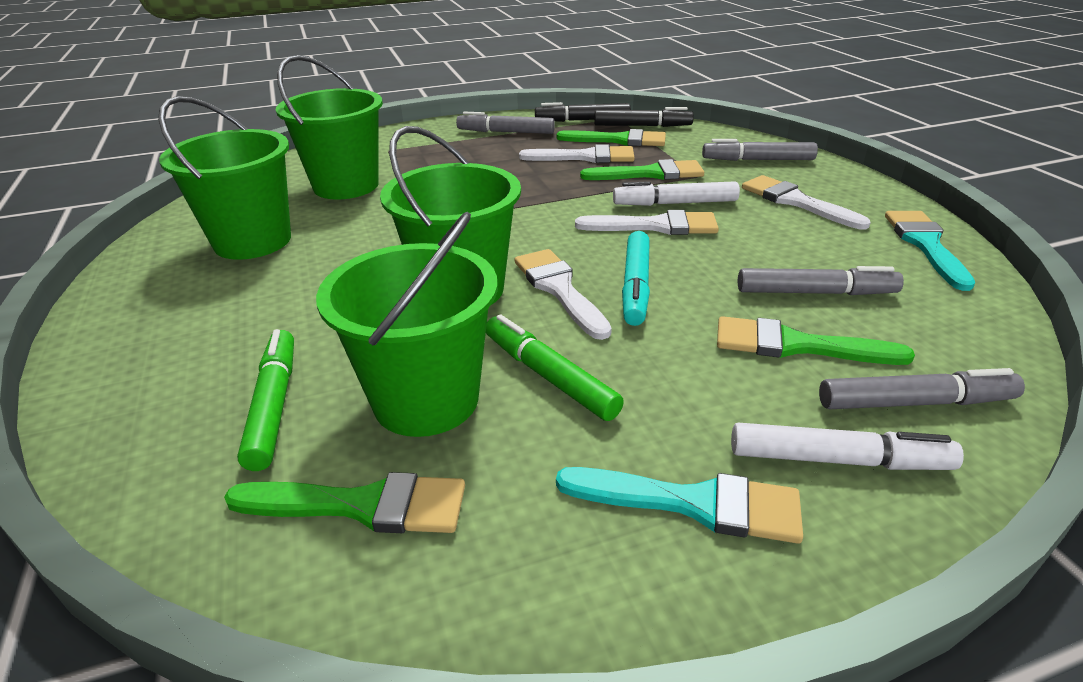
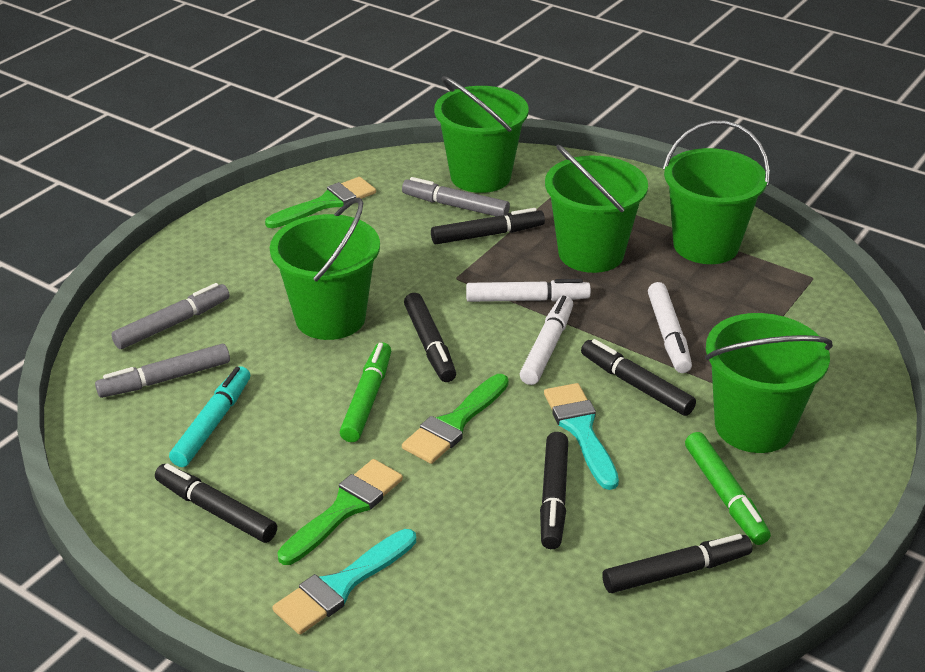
black marker: 2 -> 6
green brush: 4 -> 3
green bucket: 4 -> 5
grey marker: 4 -> 3
white brush: 4 -> 0
white marker: 2 -> 3

